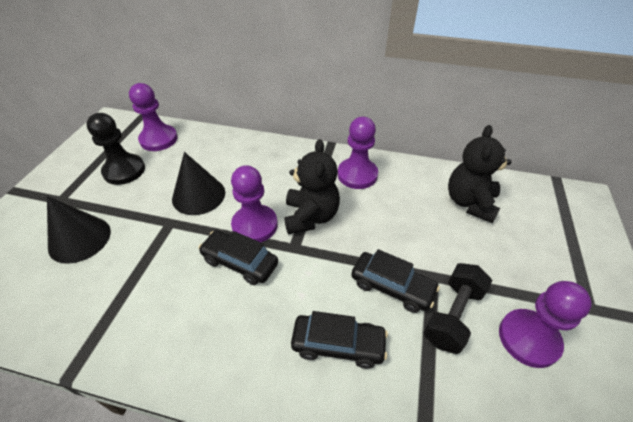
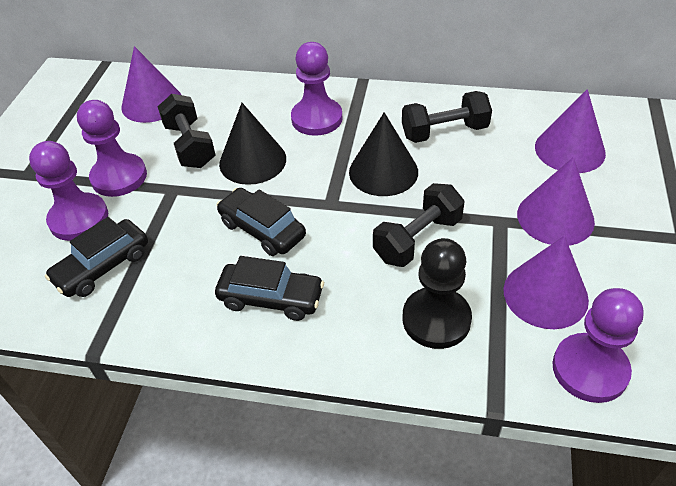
black dumbbell: 1 -> 3
black teddy bear: 2 -> 0
purple cone: 0 -> 4

